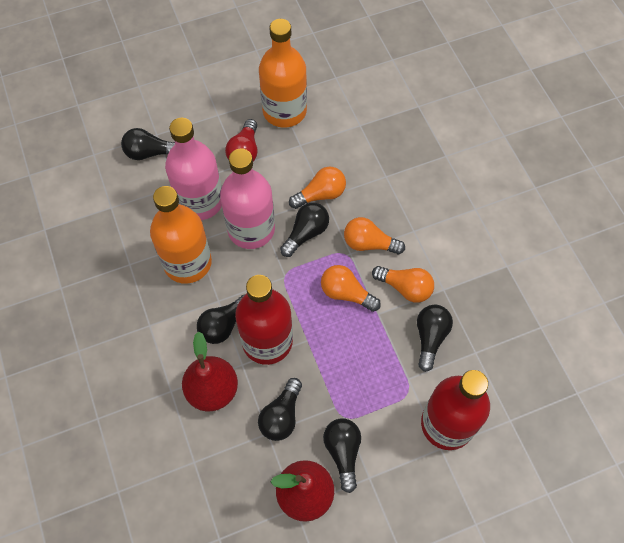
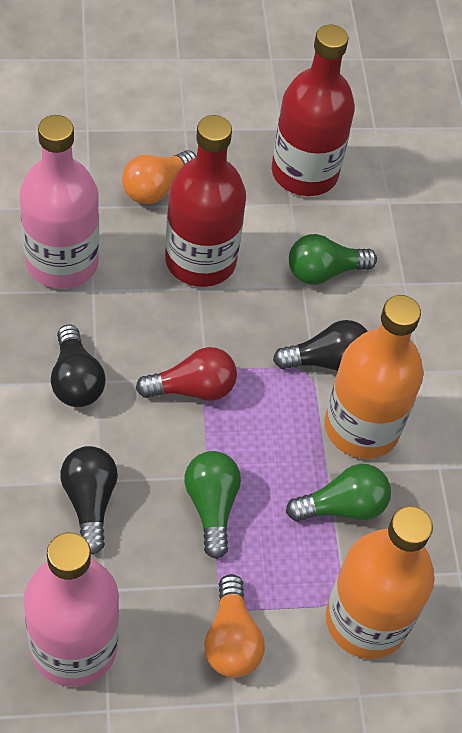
black light bulb: 6 -> 3
green light bulb: 0 -> 3
orange light bulb: 4 -> 2
red pear: 2 -> 0

